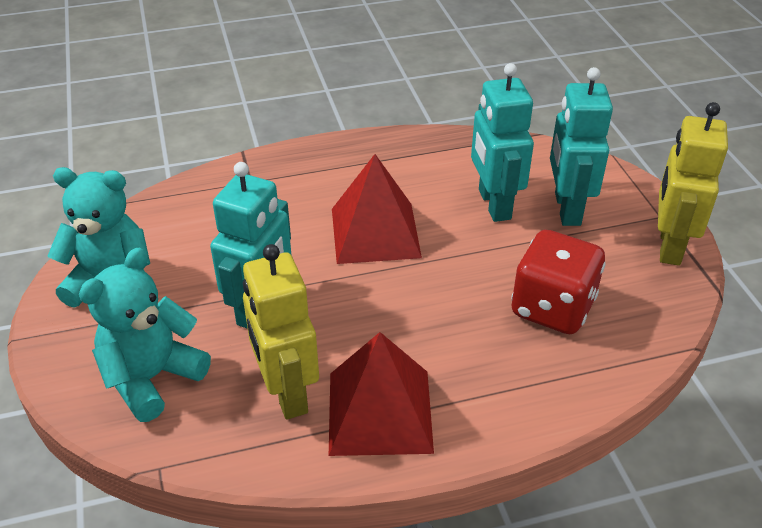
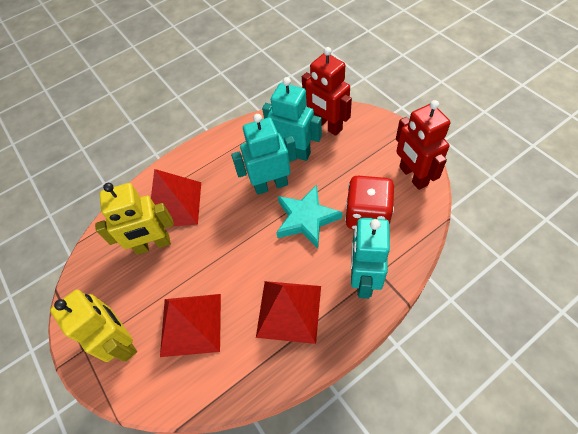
red pyramid: 2 -> 3
red robot: 0 -> 2
turquoise star: 0 -> 1
turquoise teddy bear: 2 -> 0

